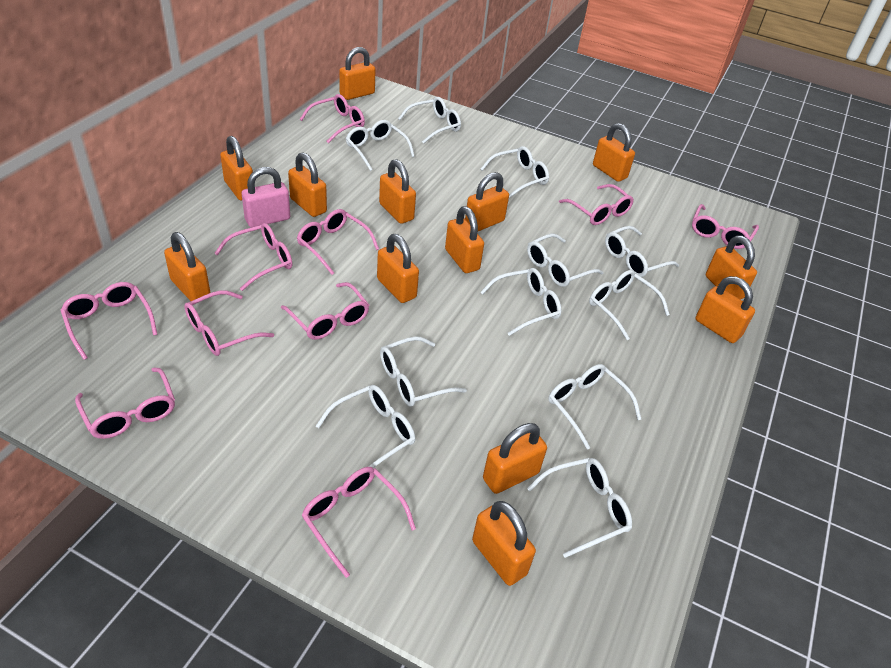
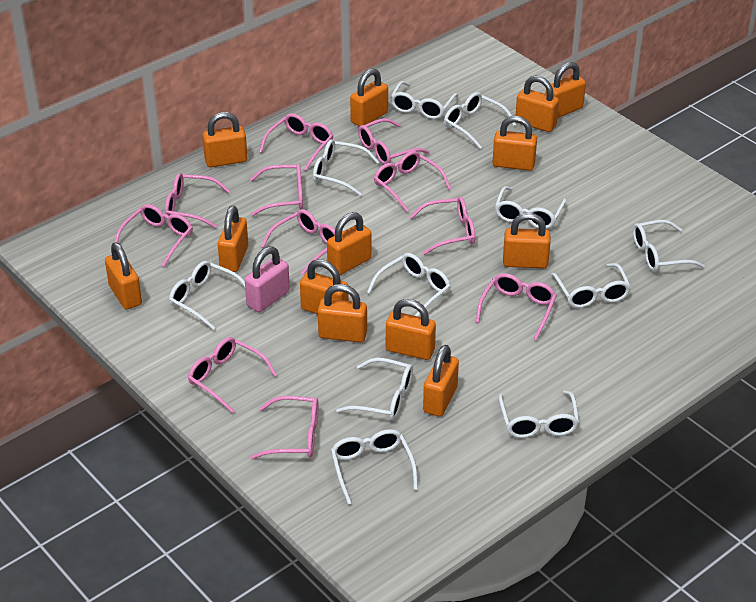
pink glasses: 10 -> 11

